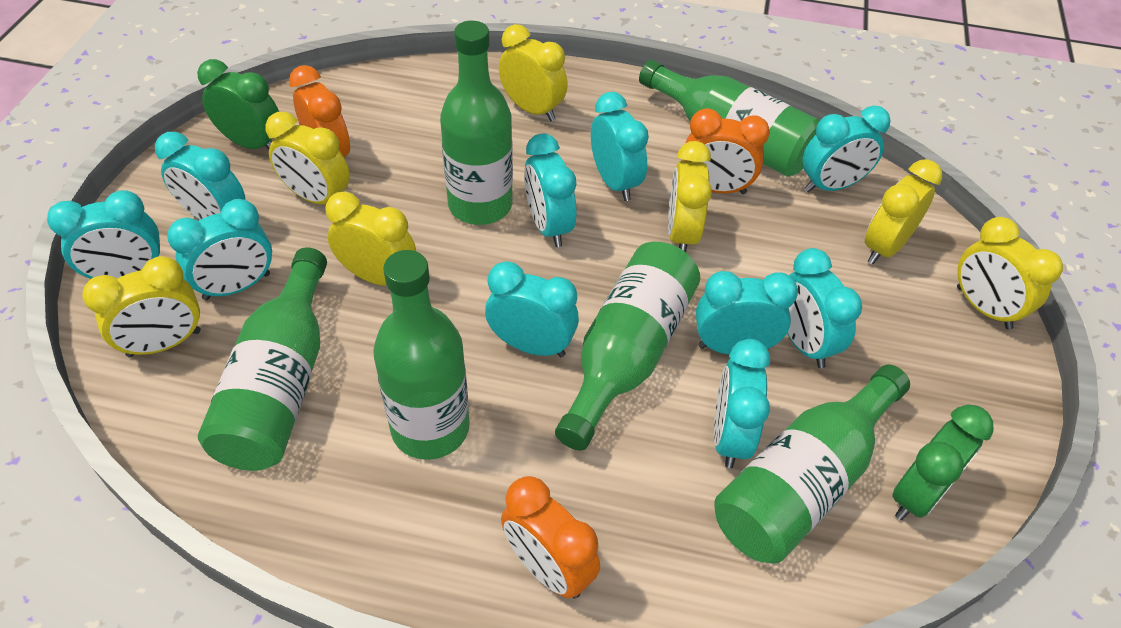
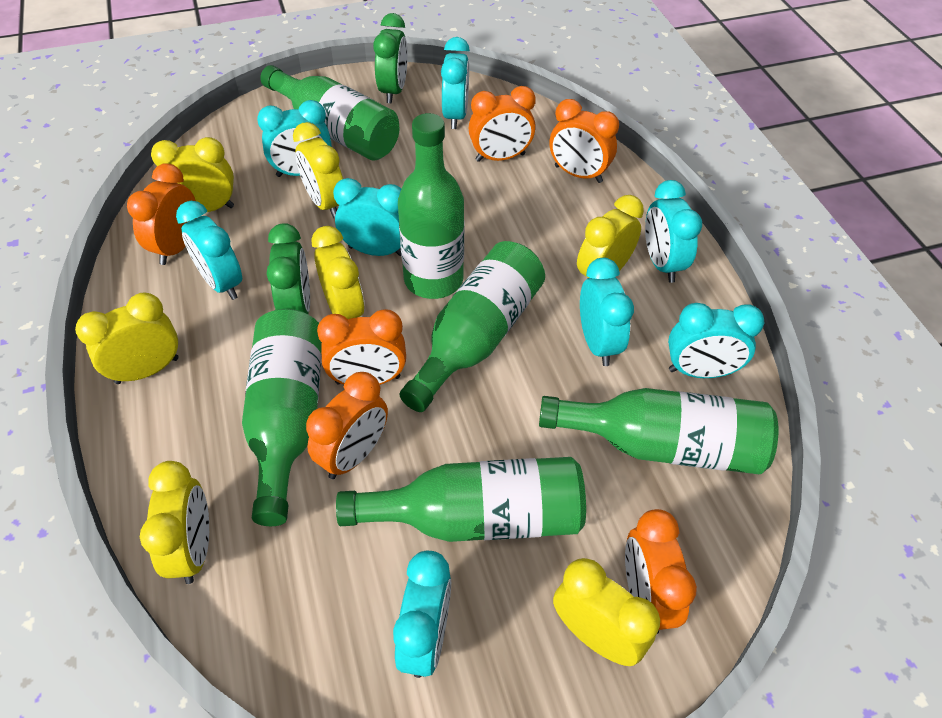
orange clock: 3 -> 6
turquoise clock: 10 -> 8

